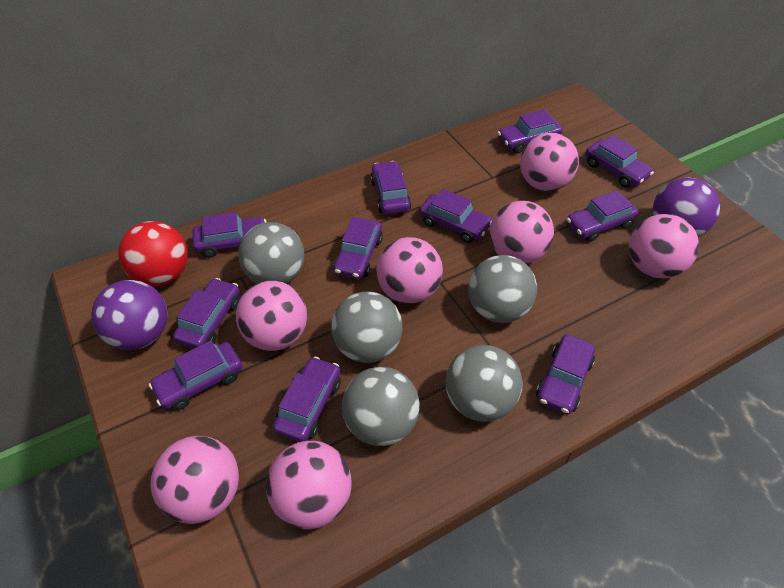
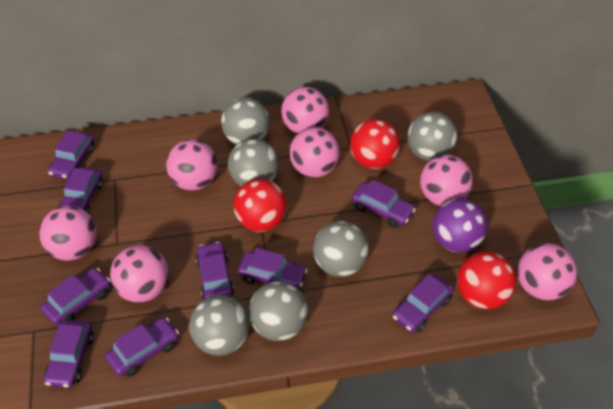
grey ball: 5 -> 6
purple ball: 2 -> 1
purple car: 11 -> 9
red ball: 1 -> 3

